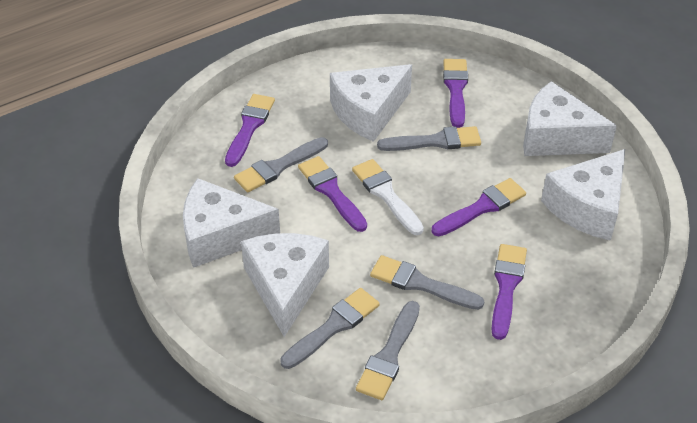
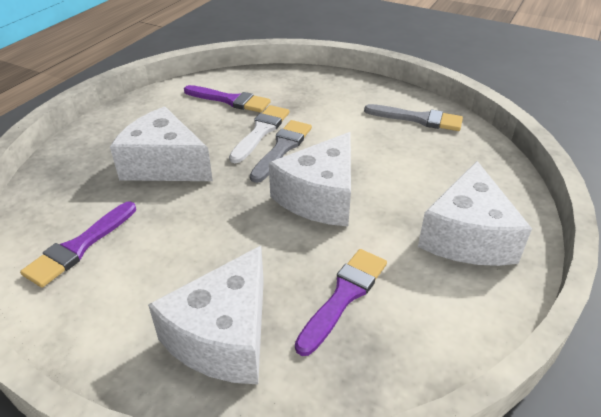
grey brush: 5 -> 2
purple brush: 5 -> 3
white cheese: 5 -> 4

